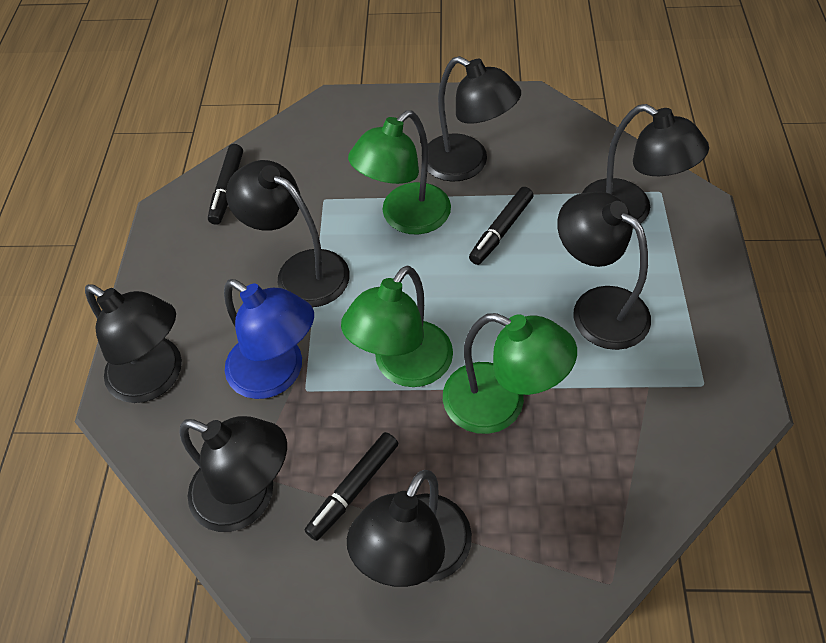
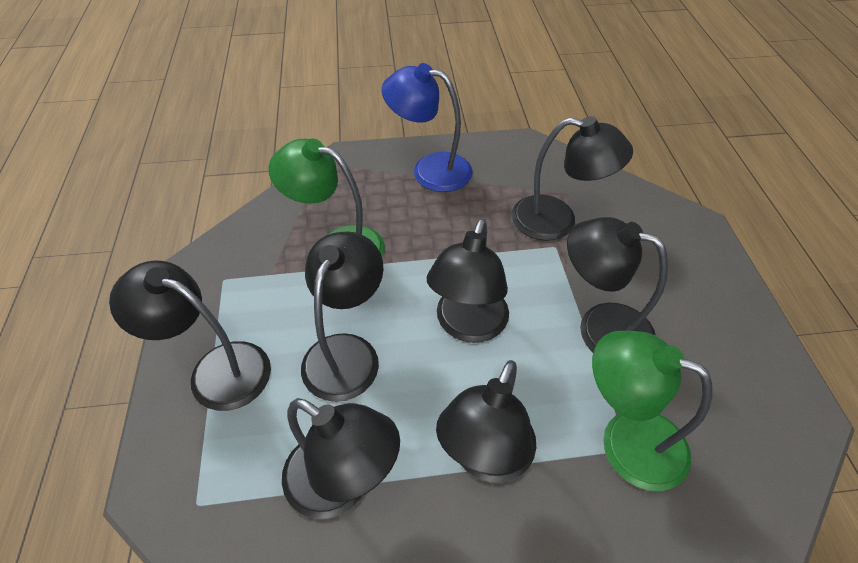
black marker: 3 -> 0
green lamp: 3 -> 2

